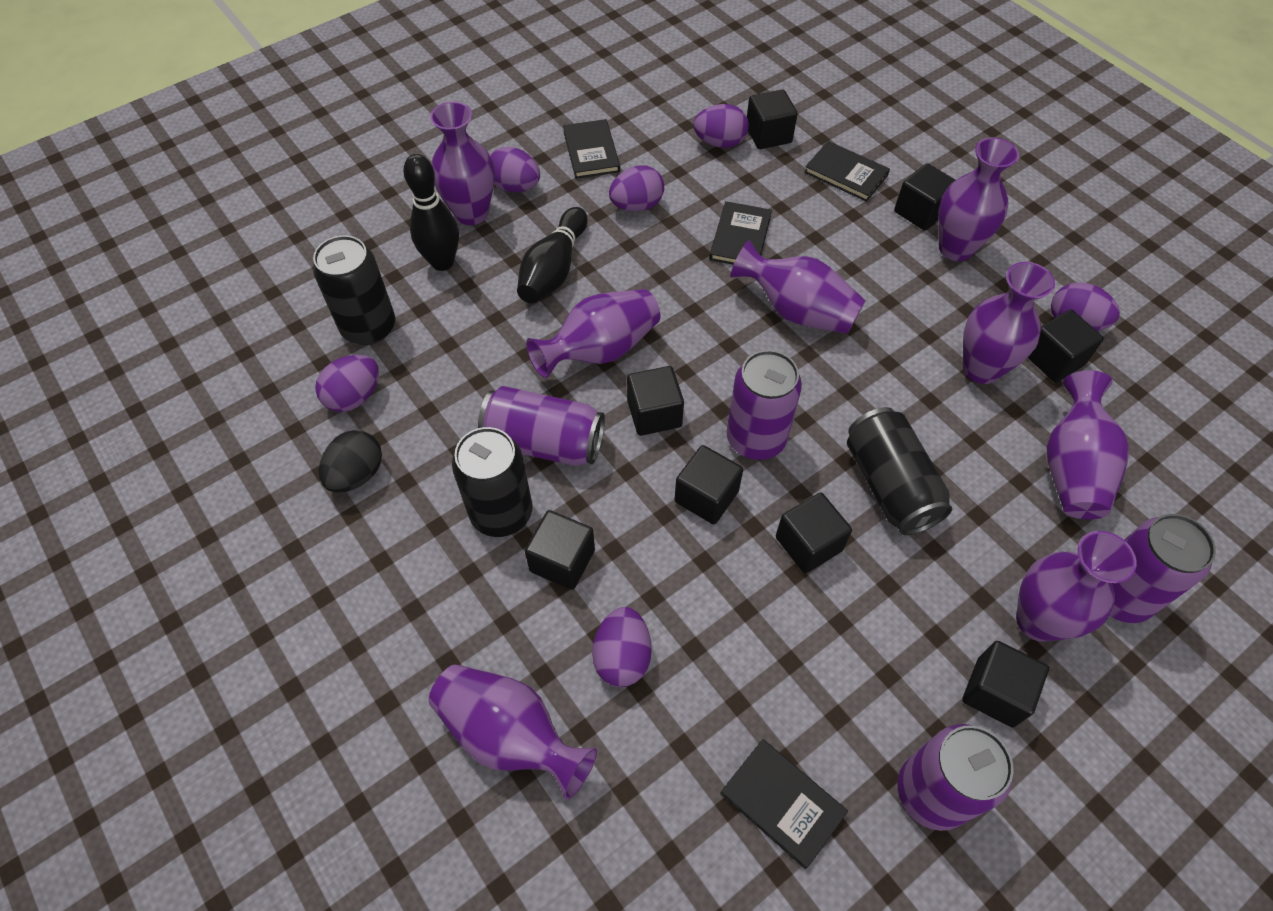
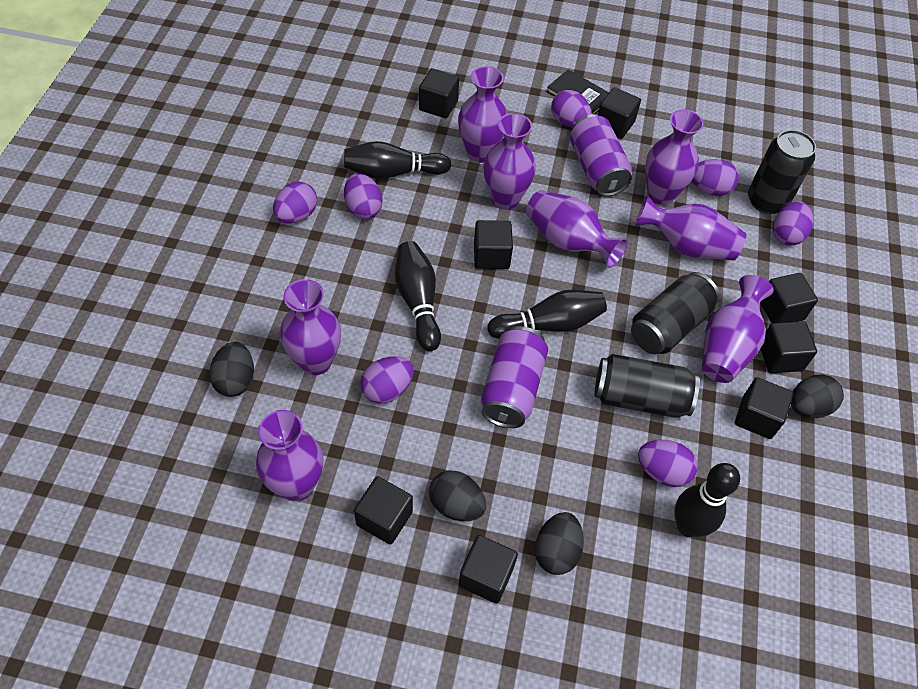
black book: 4 -> 1
black bowling pin: 2 -> 4
black egg: 1 -> 4
purple can: 4 -> 2
purple egg: 6 -> 7

